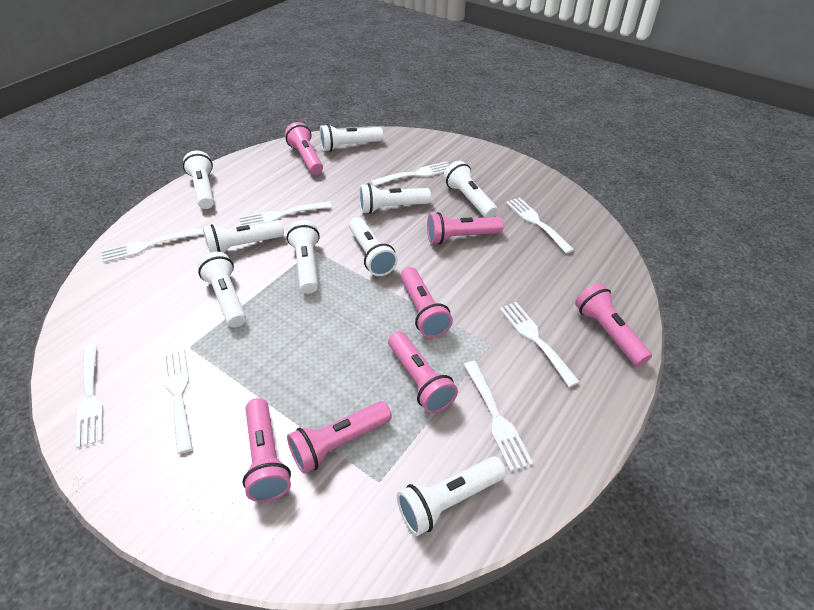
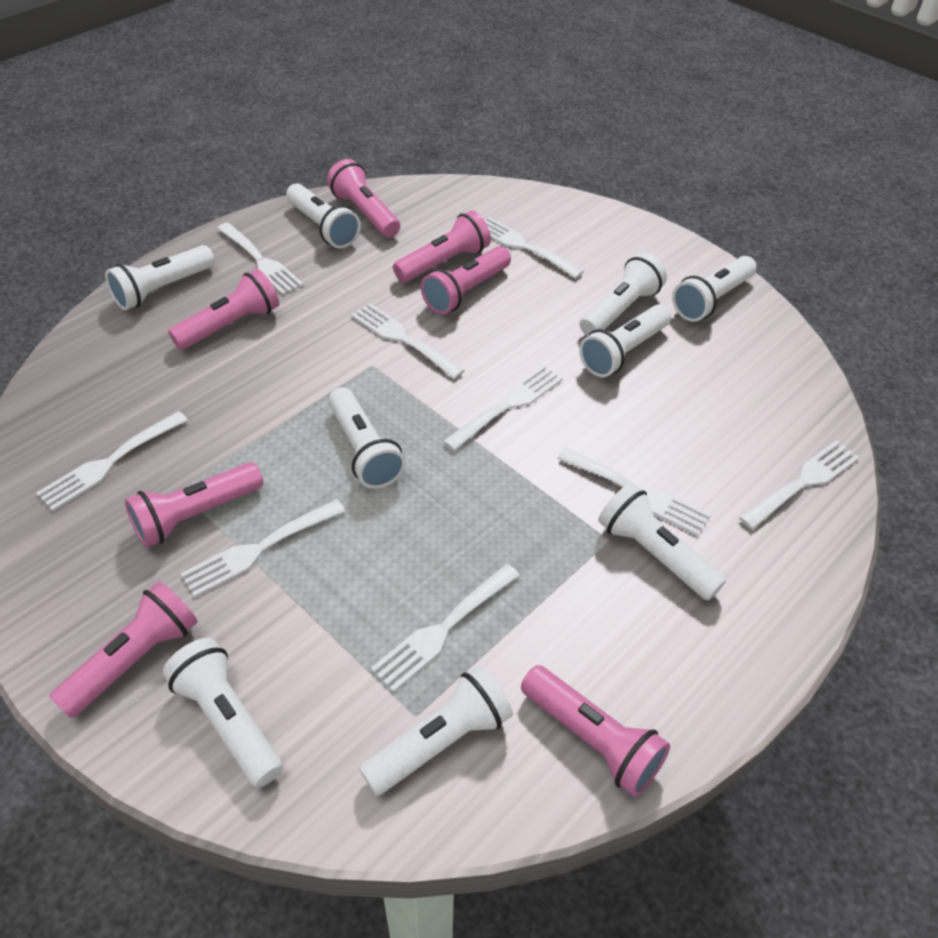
white fork: 8 -> 9

